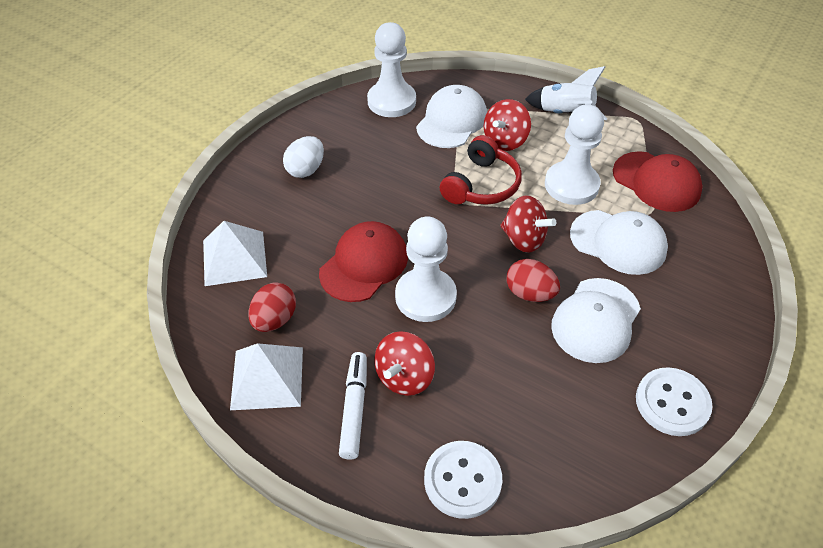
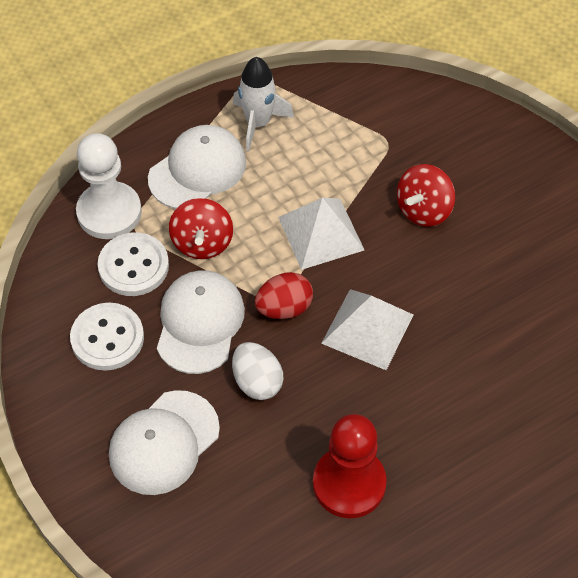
red cap: 2 -> 0
red egg: 2 -> 1
red headphones: 1 -> 0
red pawn: 0 -> 1
red spinning top: 3 -> 2
white marker: 1 -> 0
white pawn: 3 -> 1

